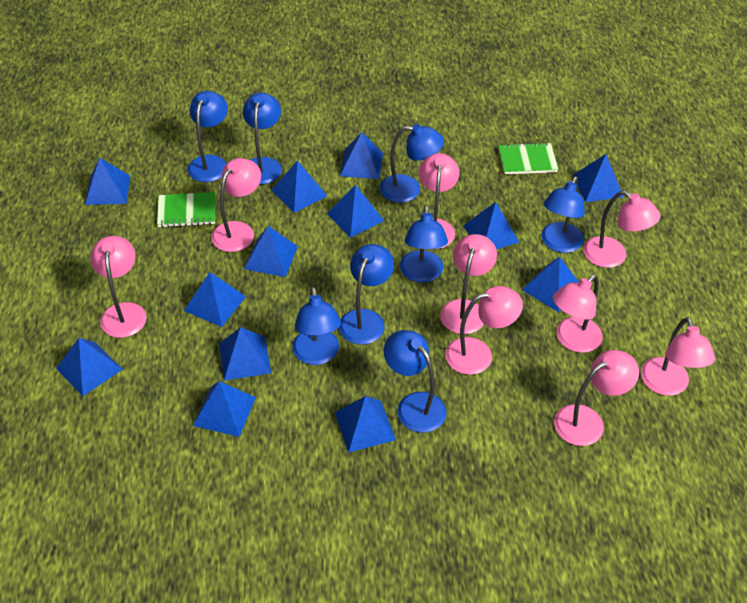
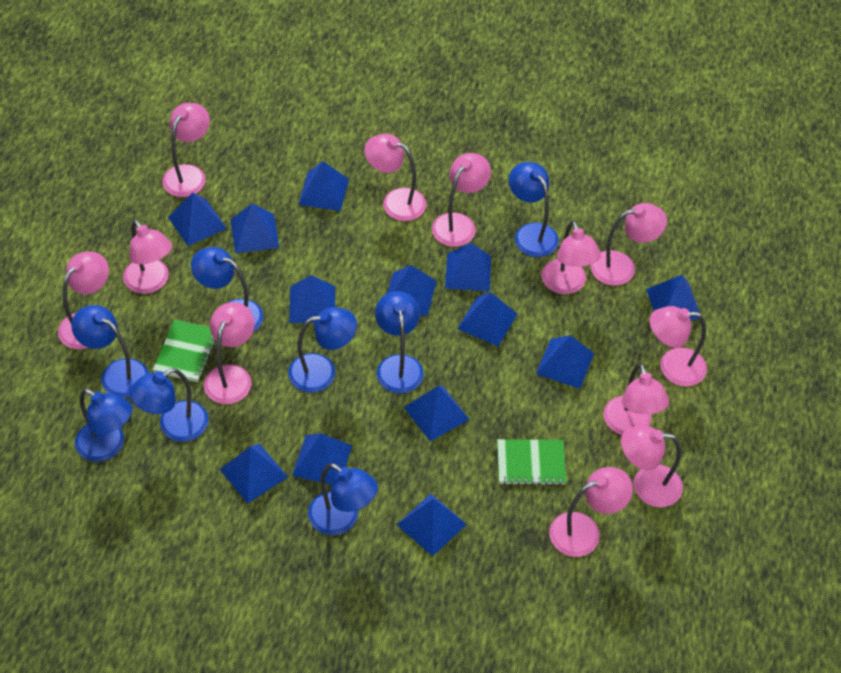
pink lamp: 9 -> 12

